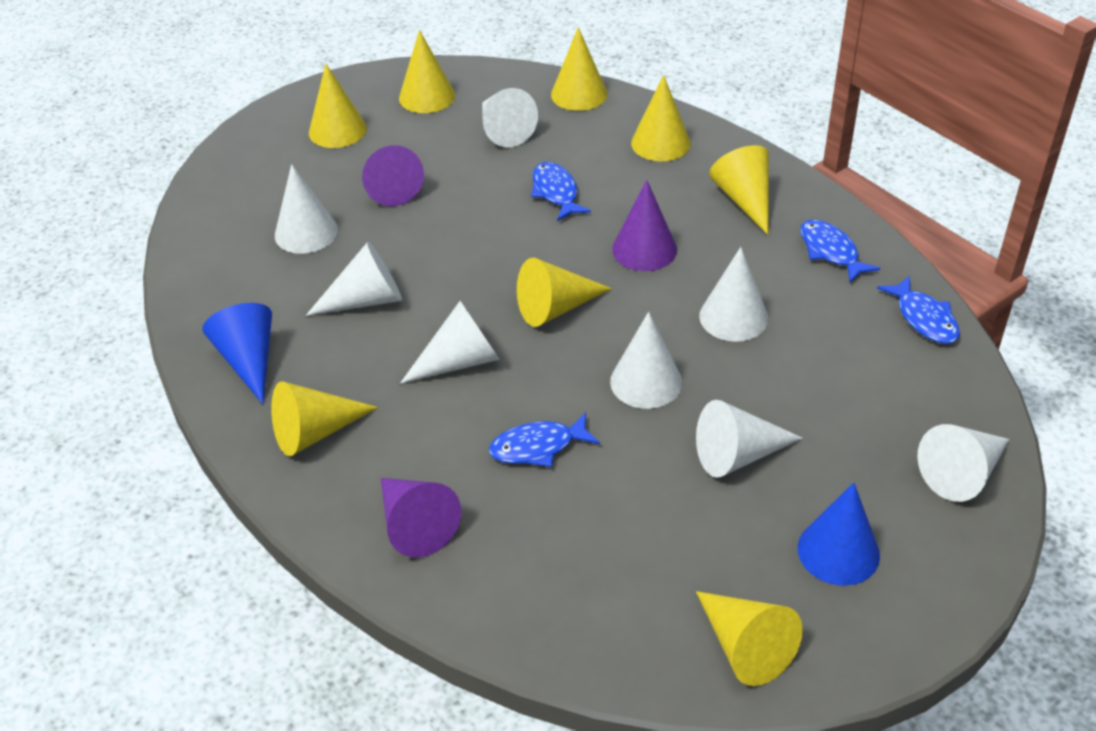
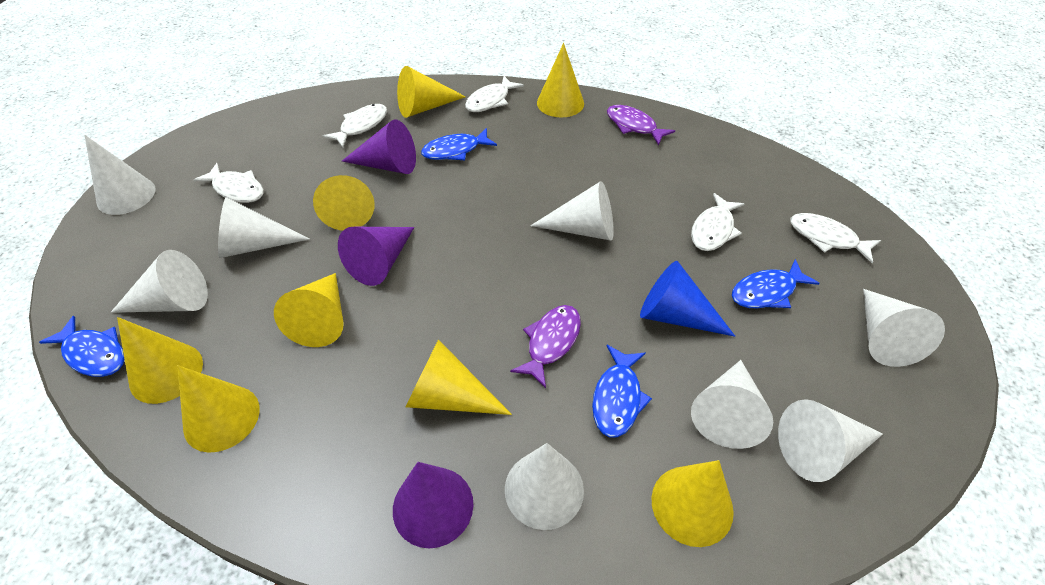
blue cone: 2 -> 1
purple fish: 0 -> 2
white fish: 0 -> 5

